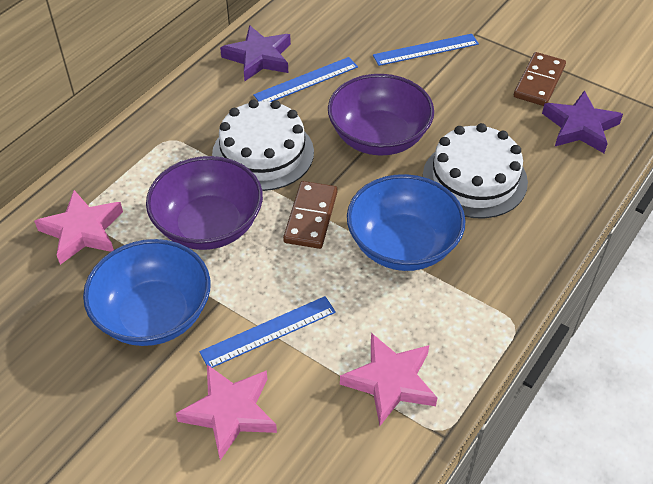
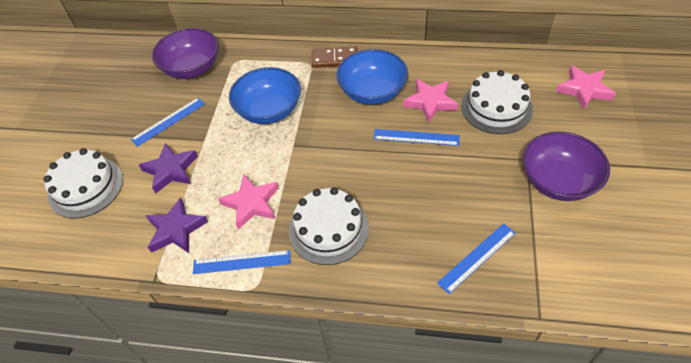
blue ruler: 3 -> 4
brown domino: 2 -> 1
white cake: 2 -> 3

